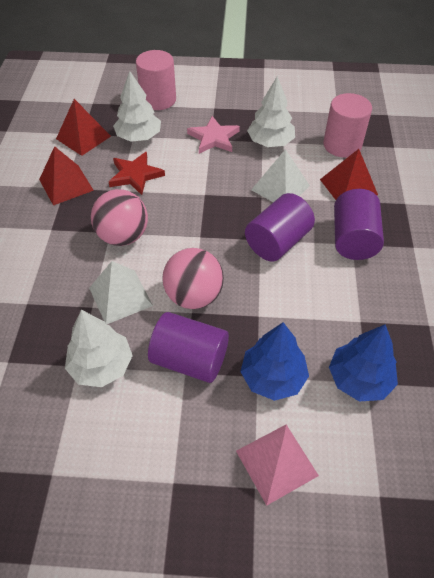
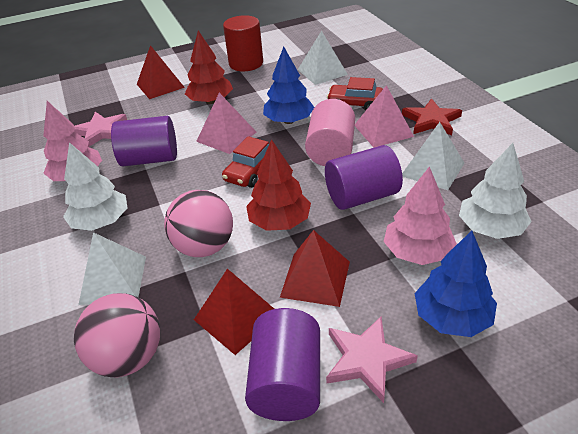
pink cylinder: 2 -> 1
pink pyramid: 1 -> 2
pink star: 1 -> 2
pink tree: 0 -> 2
red car: 0 -> 2
red cylinder: 0 -> 1
red tree: 0 -> 2
white pyramid: 2 -> 3
white tree: 3 -> 2

